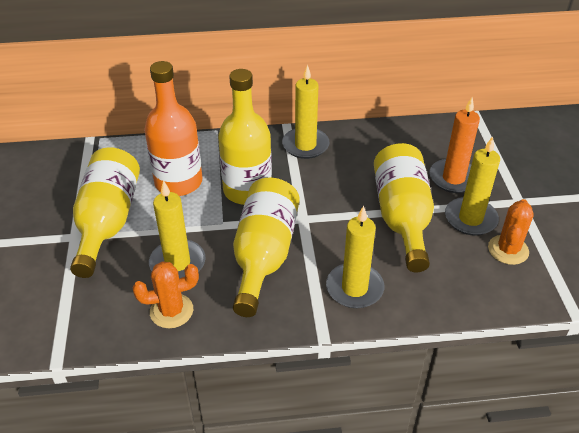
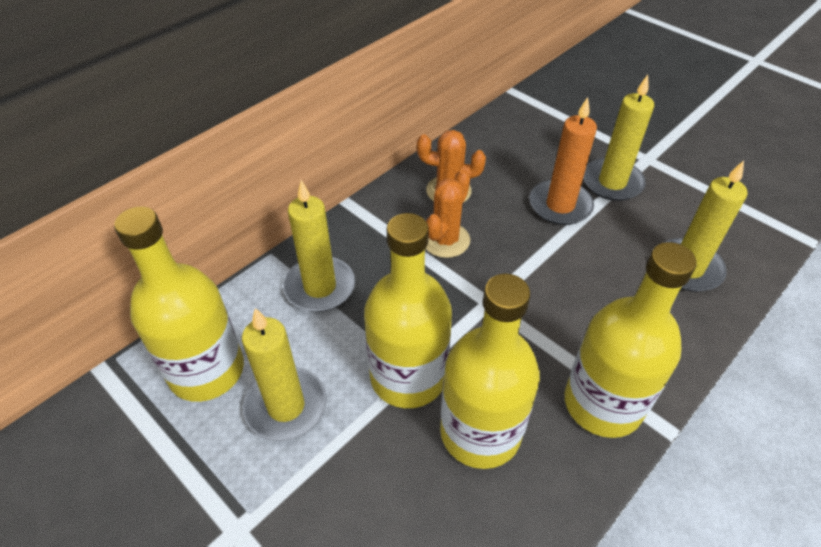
orange bottle: 1 -> 0

